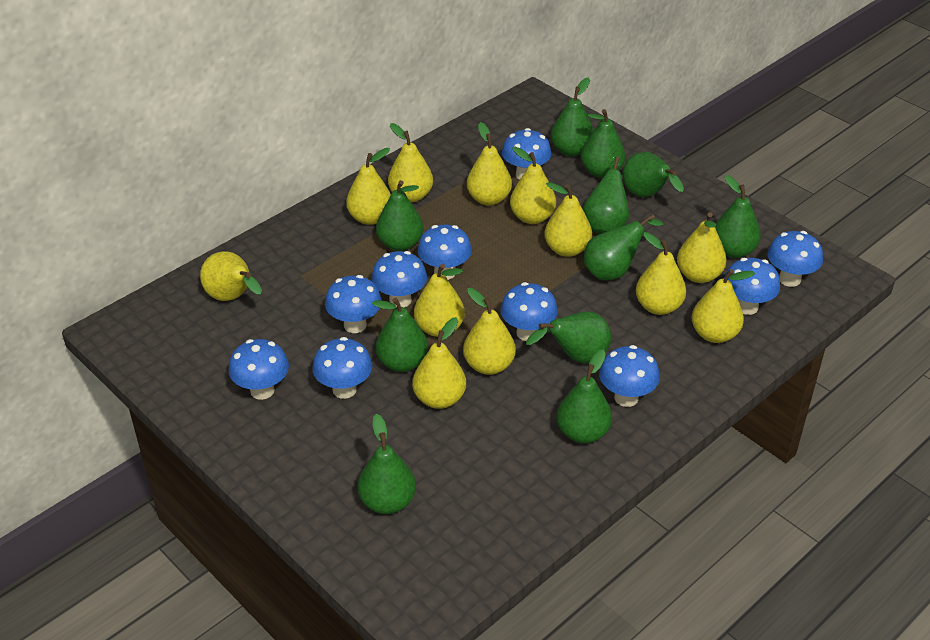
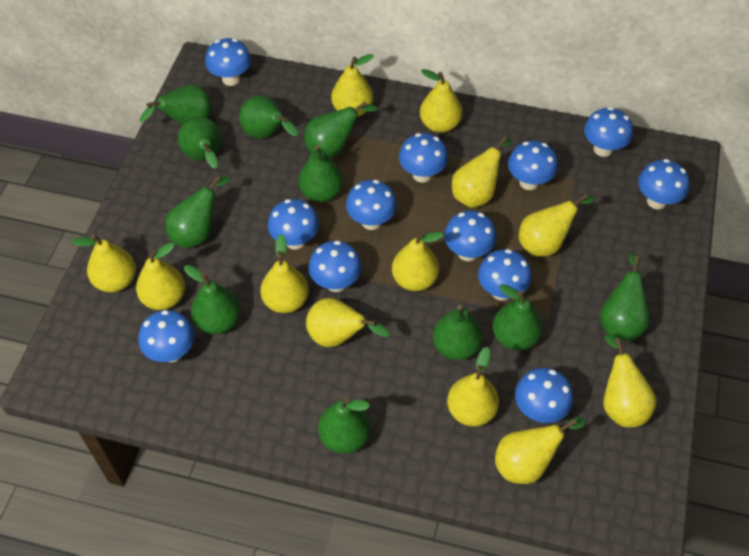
blue mushroom: 10 -> 12

